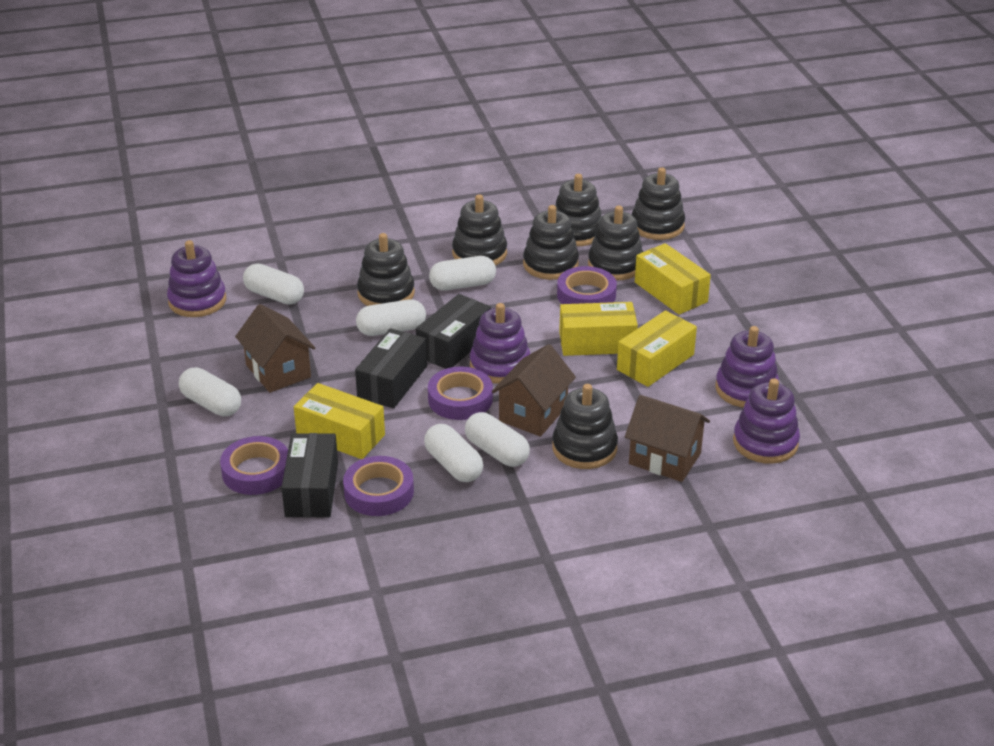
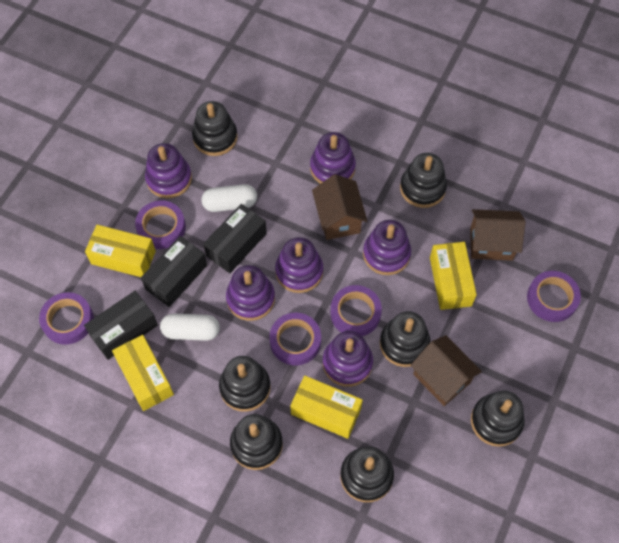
purple stacking toy: 4 -> 6
purple tape: 4 -> 5
white capsule: 6 -> 2

